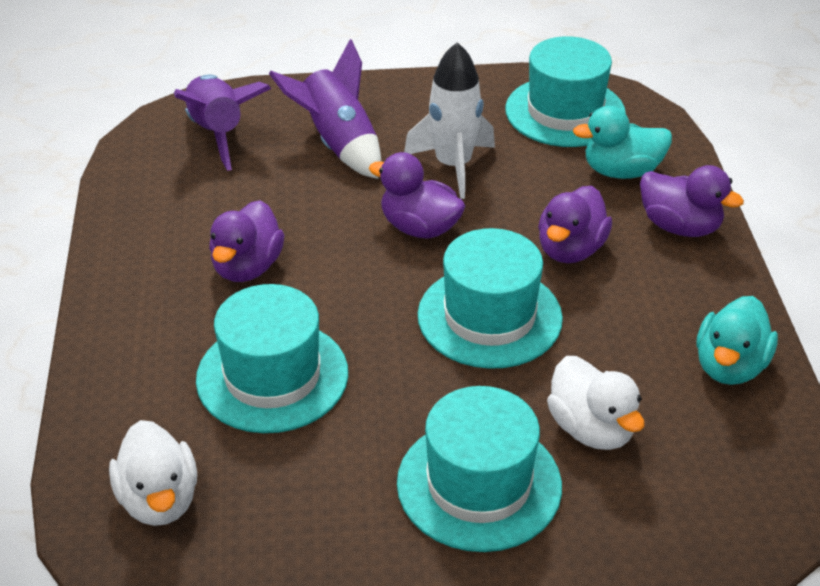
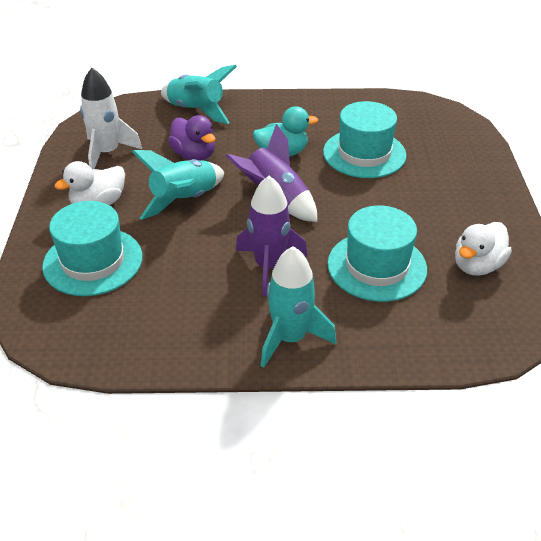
purple duck: 4 -> 1
turquoise duck: 2 -> 1
turquoise hat: 4 -> 3
turquoise rocket: 0 -> 3

